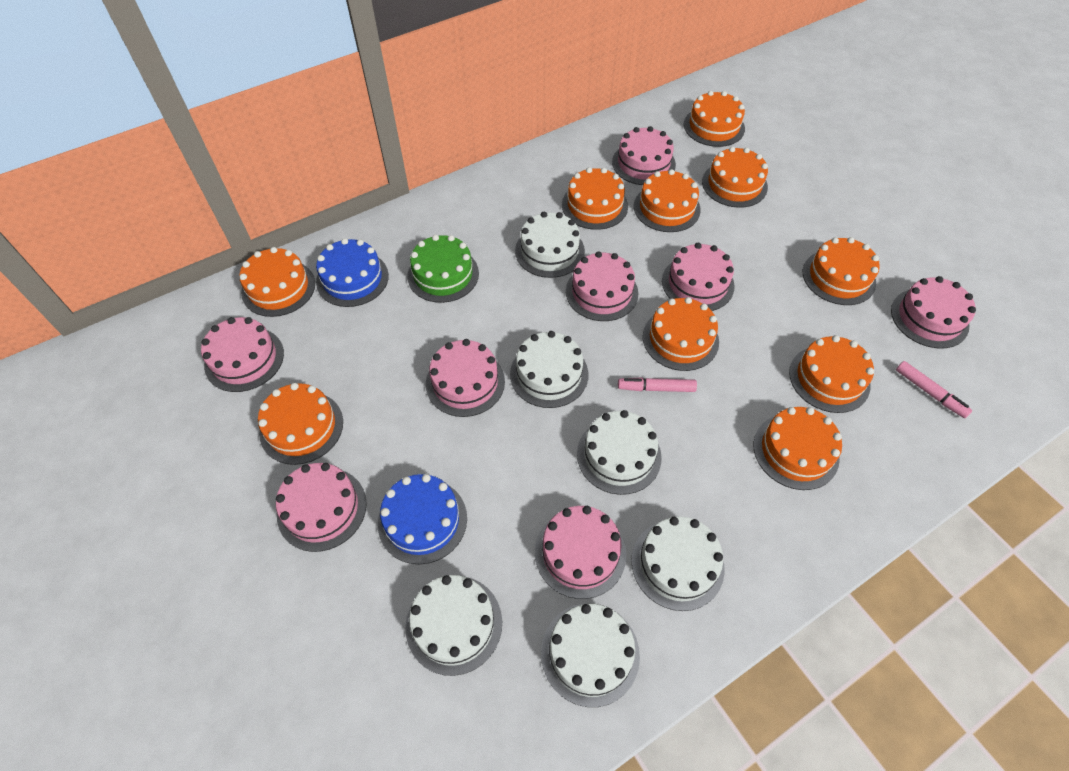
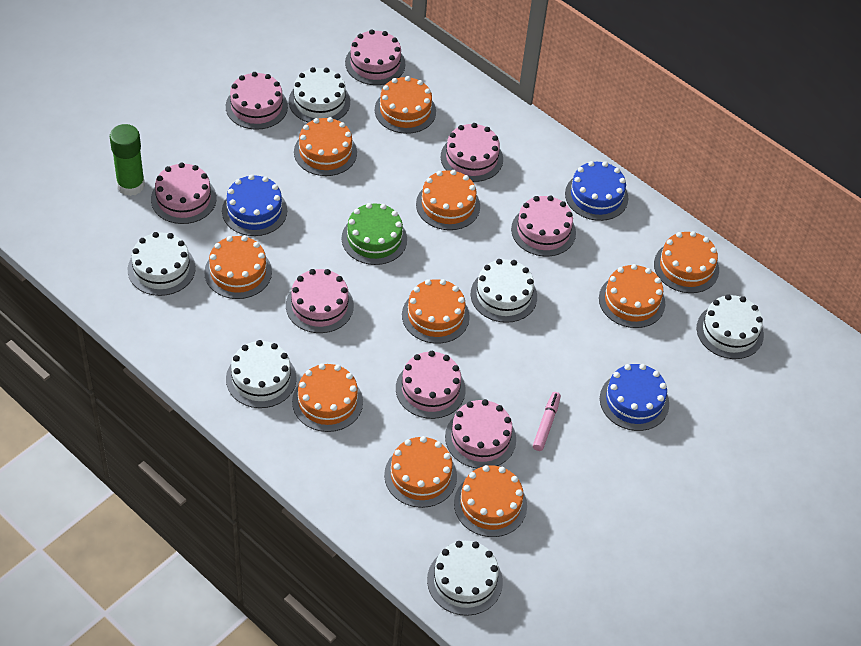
blue cake: 2 -> 3
green glue stick: 0 -> 1
pink marker: 2 -> 1

